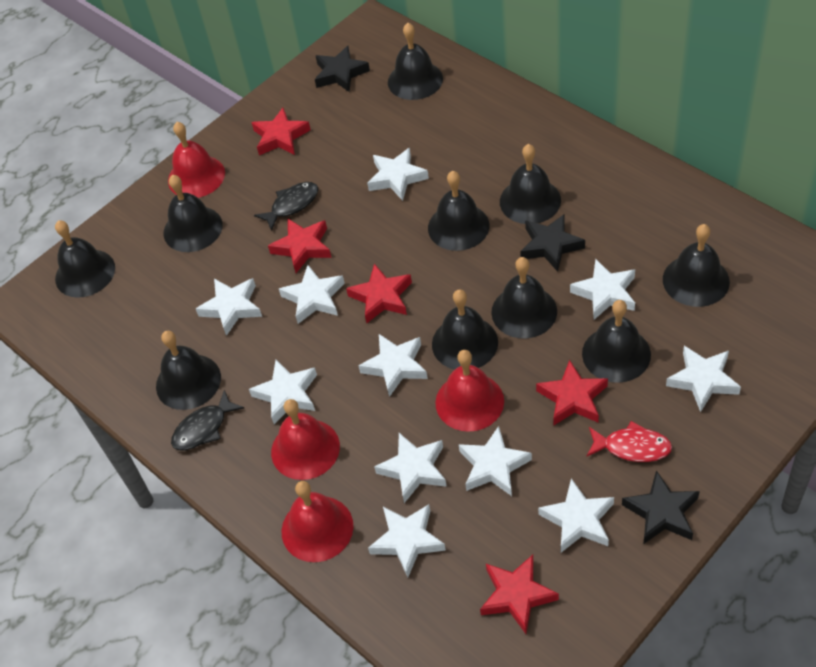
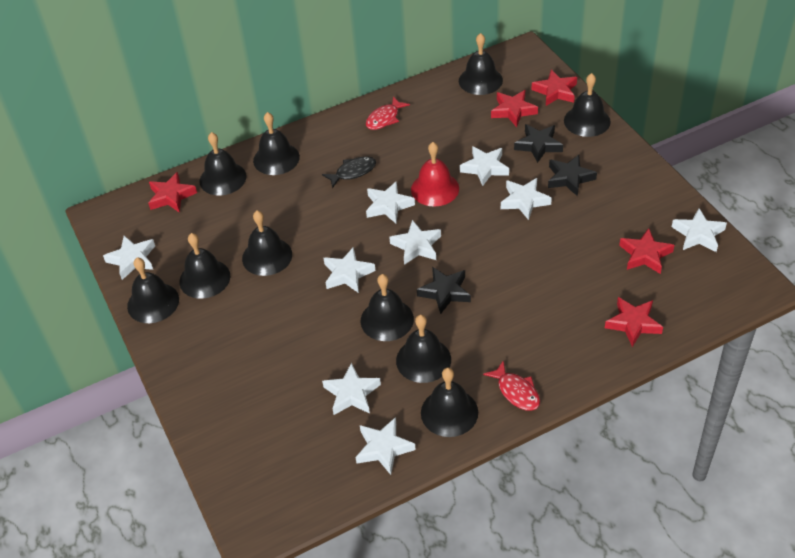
black fish: 2 -> 1
red bell: 4 -> 1
red fish: 1 -> 2
white star: 11 -> 9

